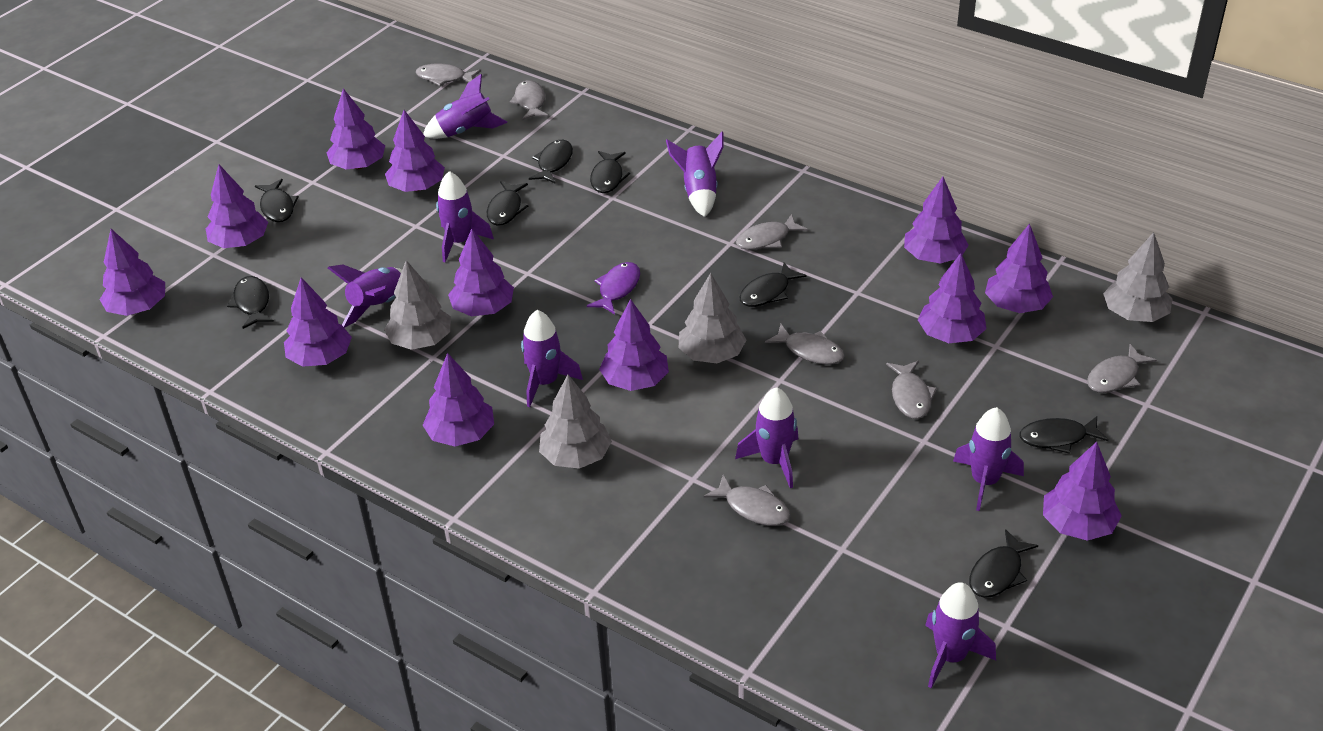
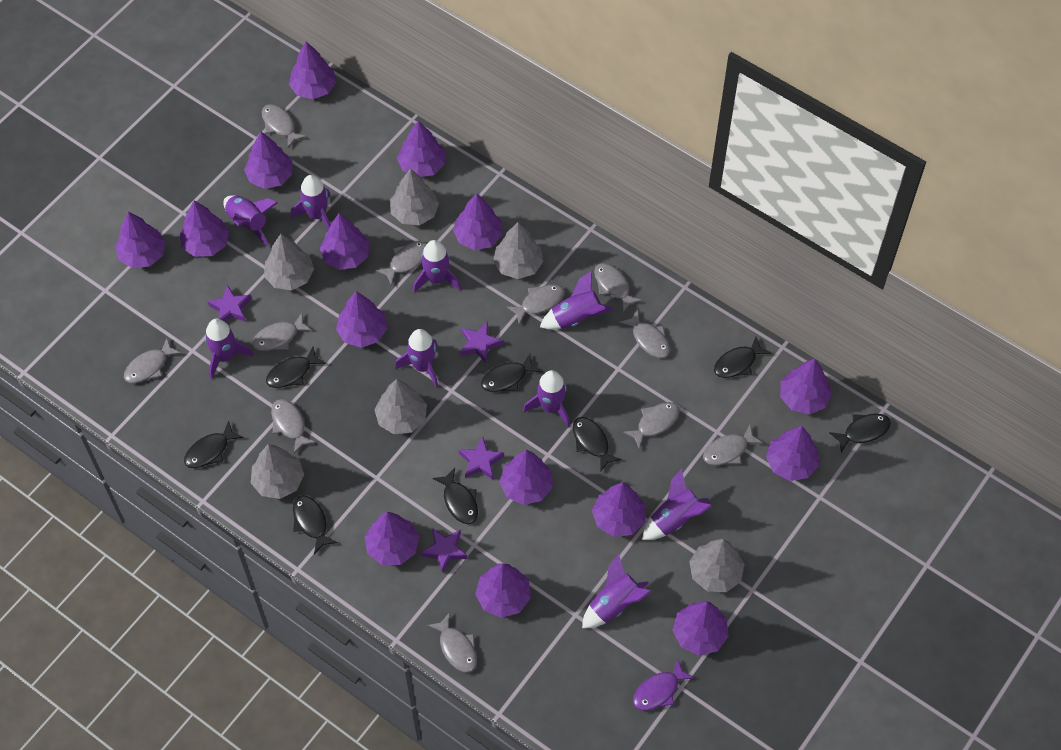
grey fish: 7 -> 11
grey tree: 4 -> 6
purple rocket: 8 -> 9
purple star: 0 -> 4
purple tree: 12 -> 15

